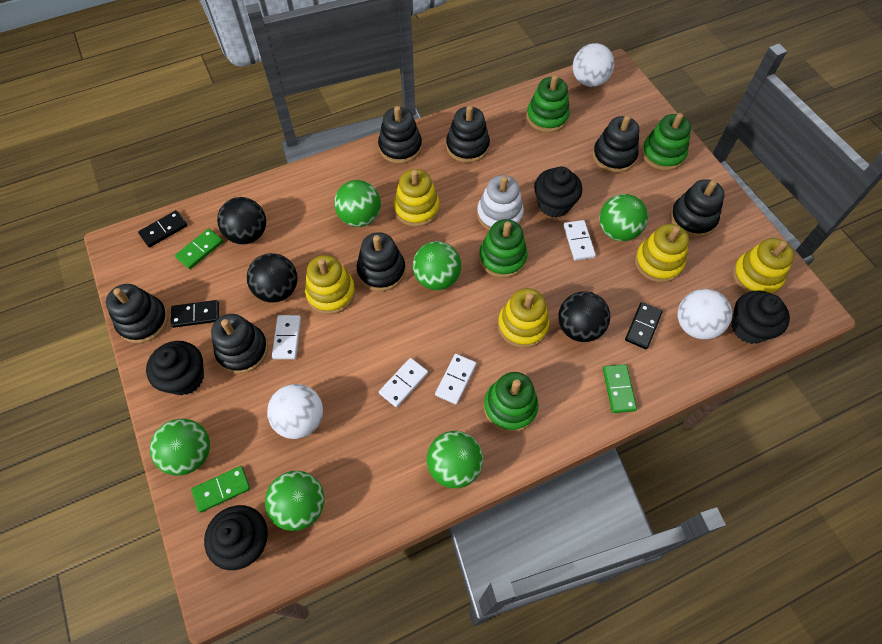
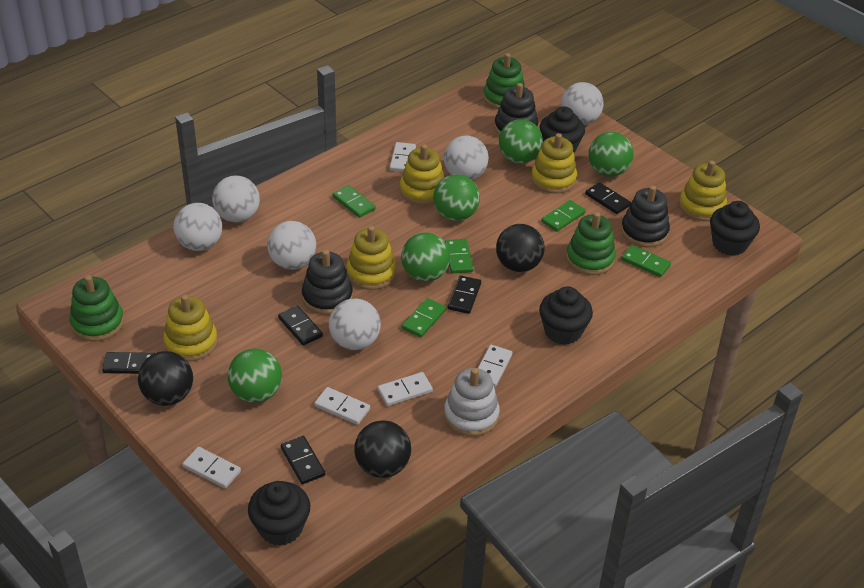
black domino: 3 -> 5
black stacking toy: 7 -> 3
green ball: 6 -> 5
green domino: 3 -> 5
green stacking toy: 4 -> 3
white ball: 3 -> 6
white domino: 4 -> 5

